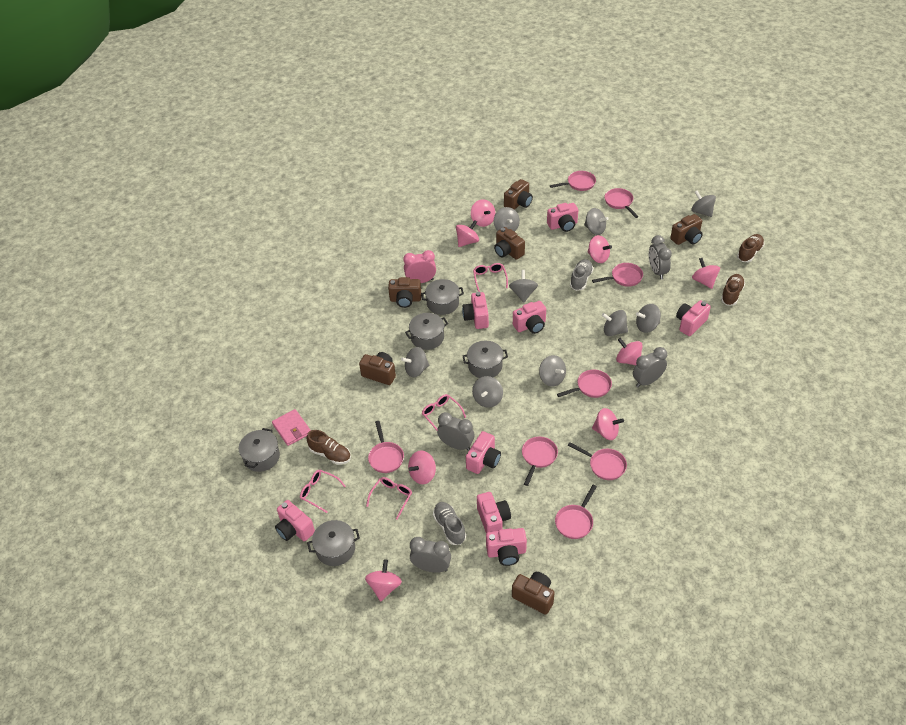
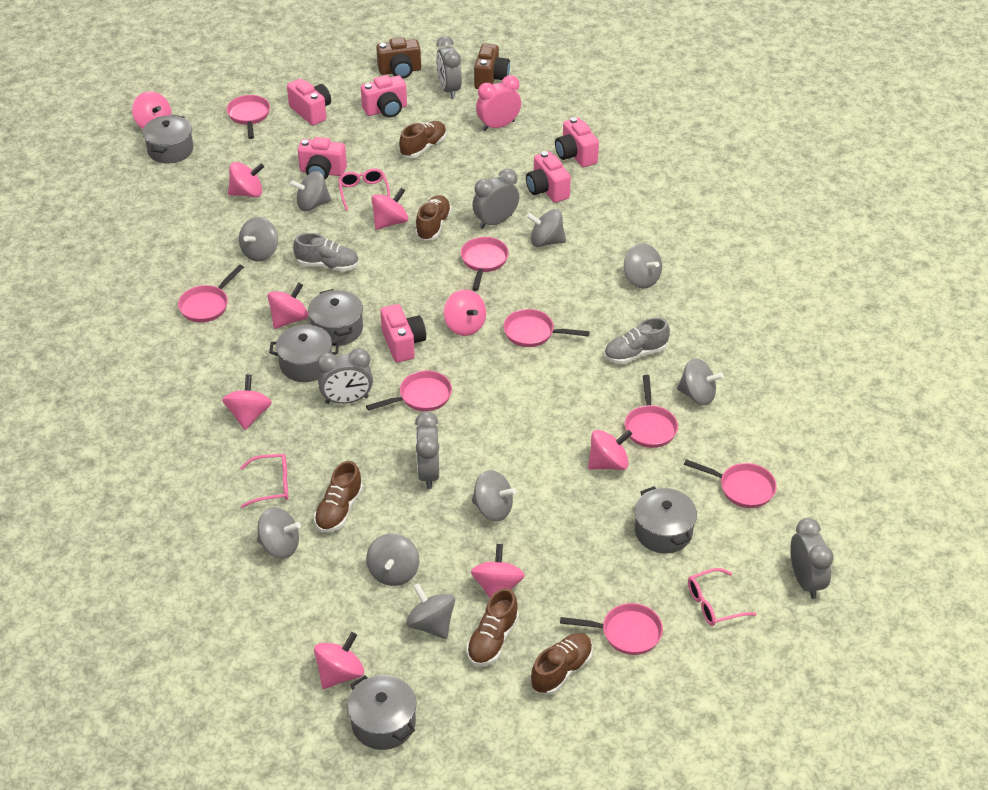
brown camera: 6 -> 2
brown shoe: 3 -> 5
grey clock: 4 -> 5
pink camera: 8 -> 6
pink glasses: 4 -> 3
pink spinning top: 8 -> 9
pink wallet: 1 -> 0

